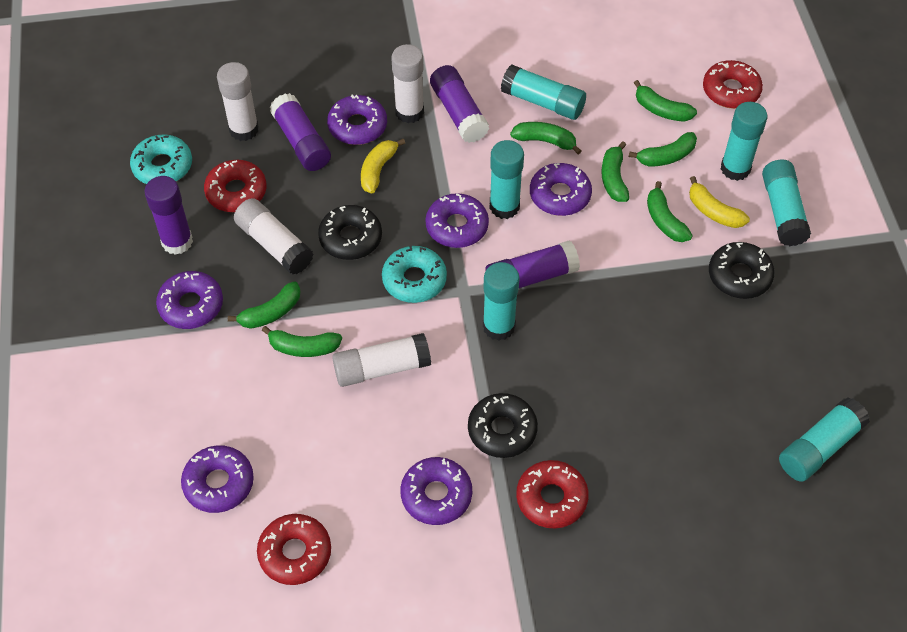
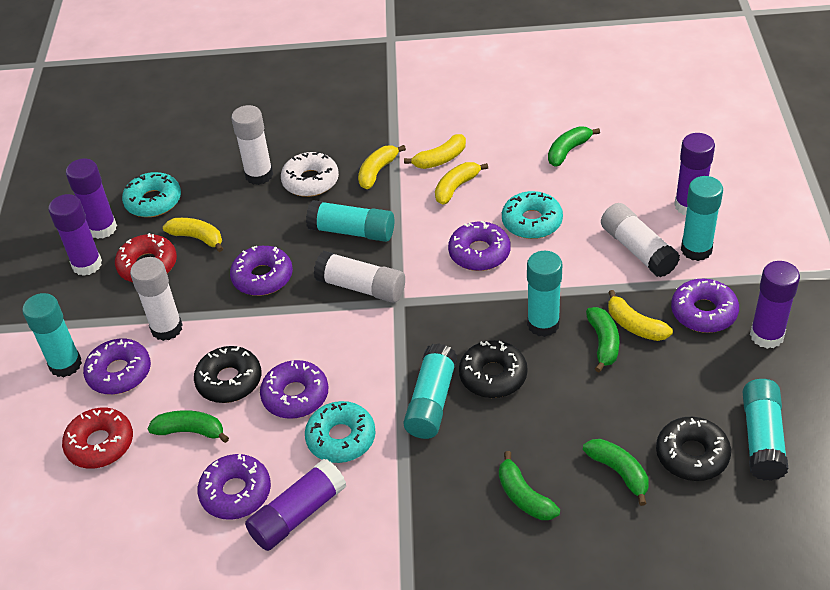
green banana: 7 -> 5
purple glue stick: 4 -> 5
red donut: 4 -> 2
turquoise donut: 2 -> 3
white donut: 0 -> 1
yellow banana: 2 -> 5

